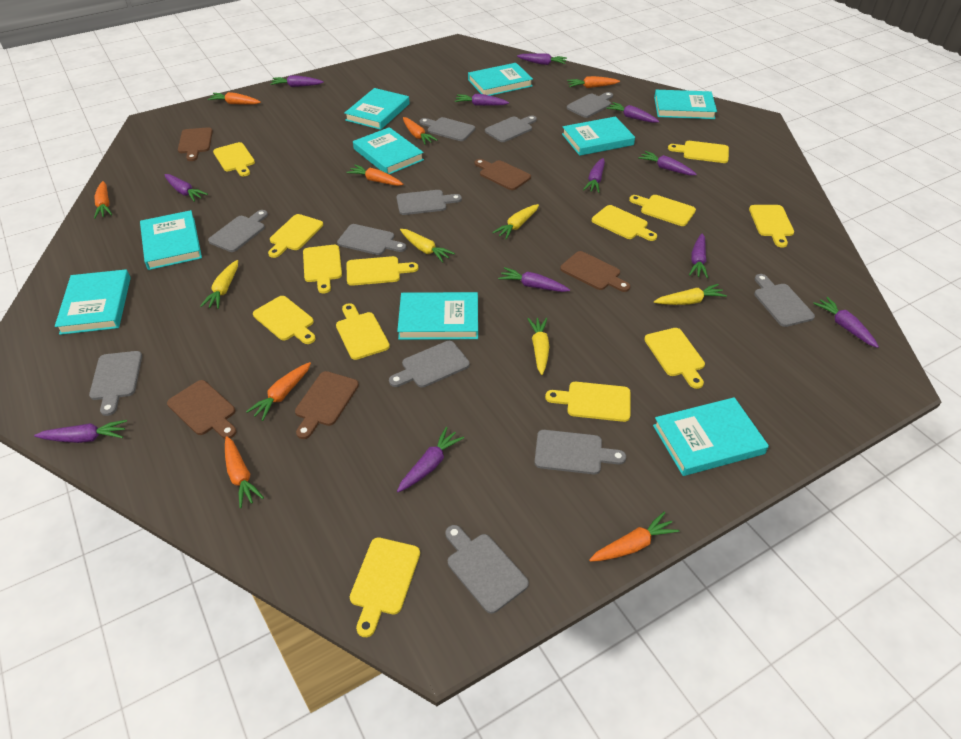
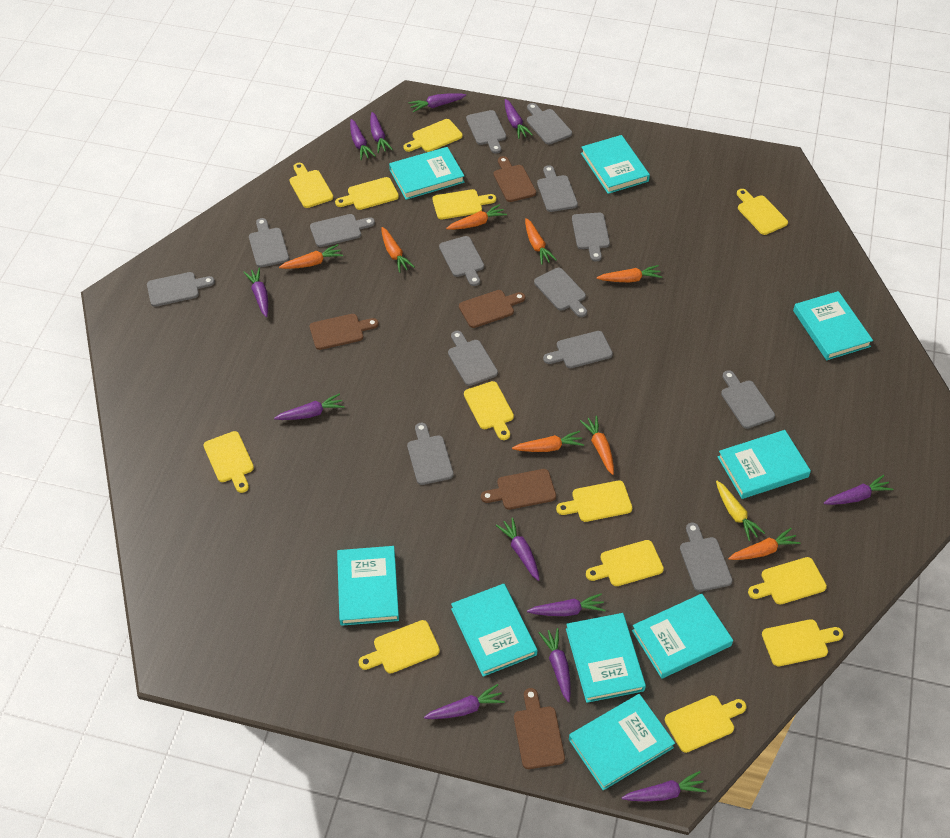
grey cutting board: 11 -> 14
yellow carrot: 5 -> 1

